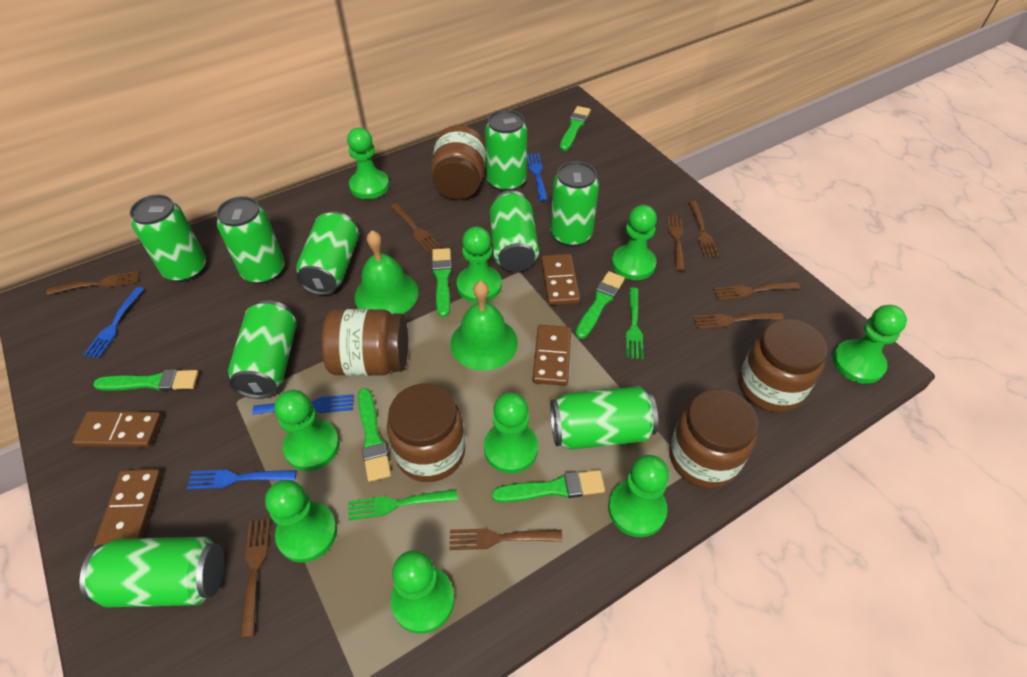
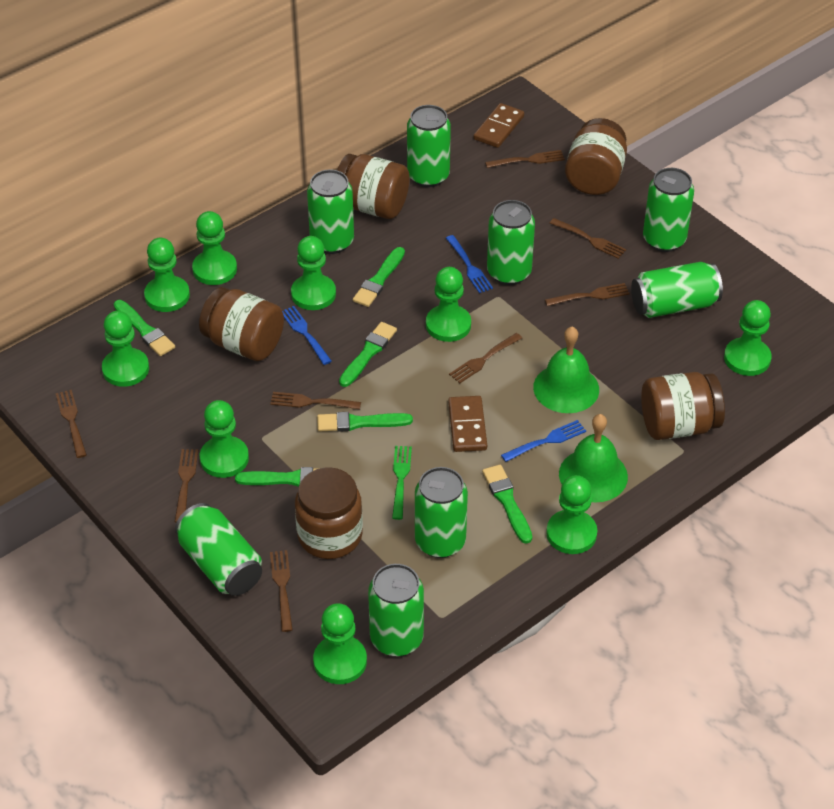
blue fork: 4 -> 3
brown domino: 4 -> 2
green can: 9 -> 8
green fork: 2 -> 1

